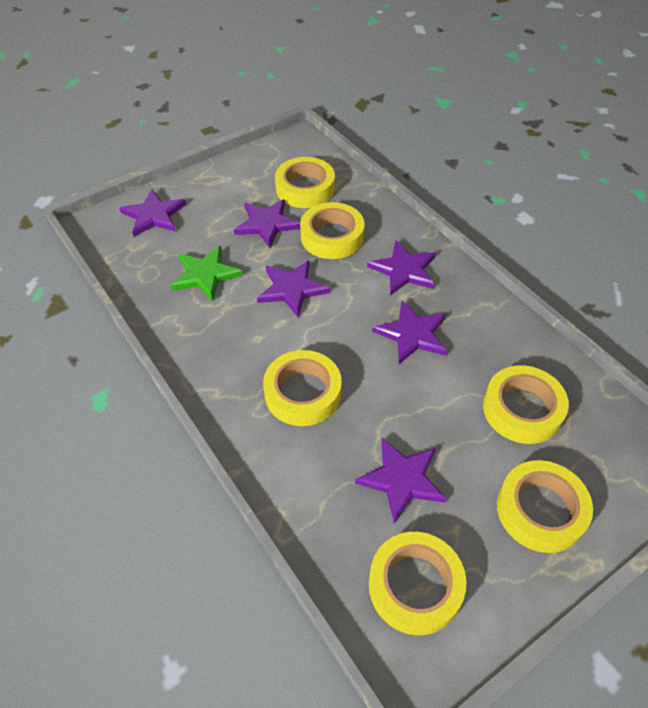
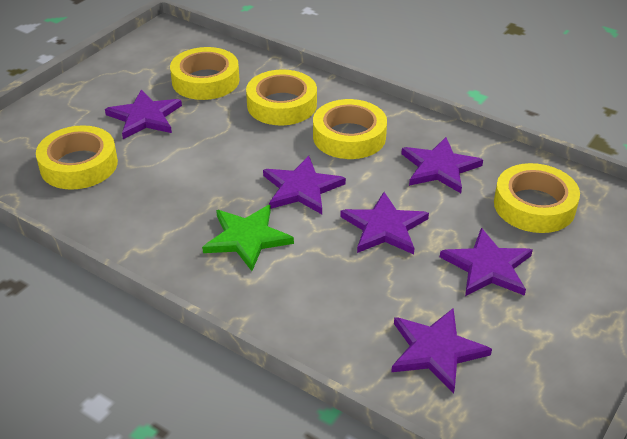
yellow tape: 6 -> 5

